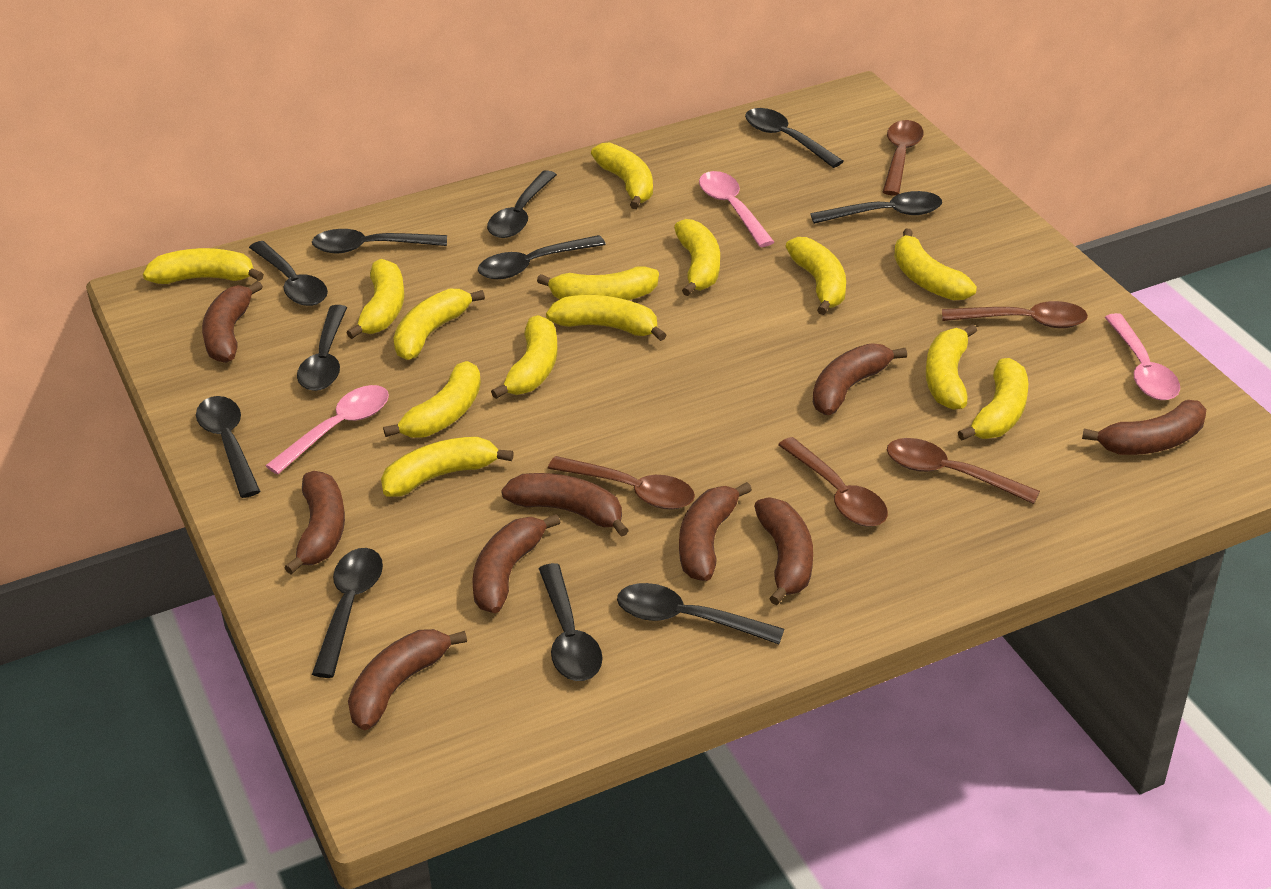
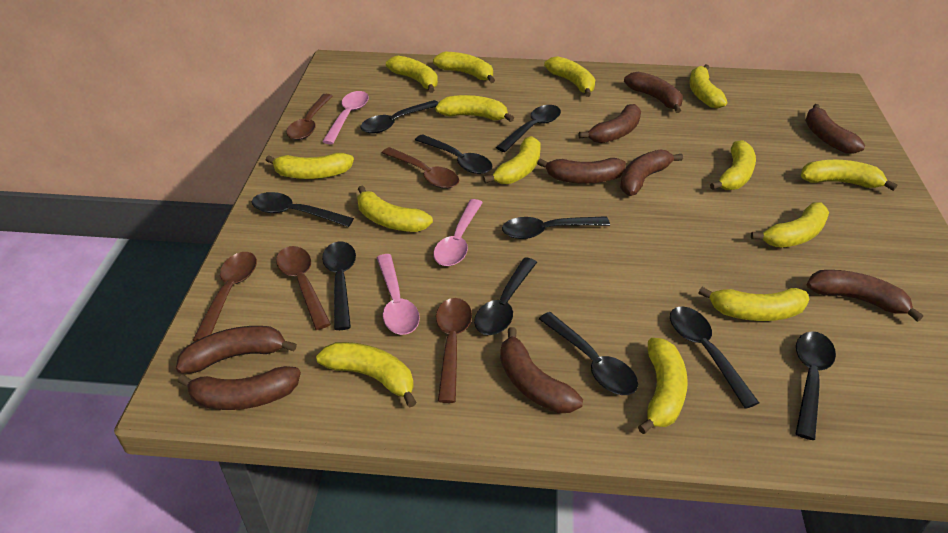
black spoon: 11 -> 10

